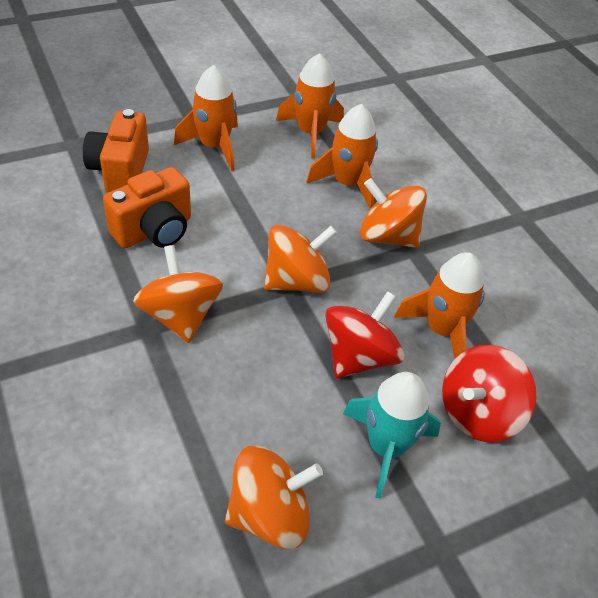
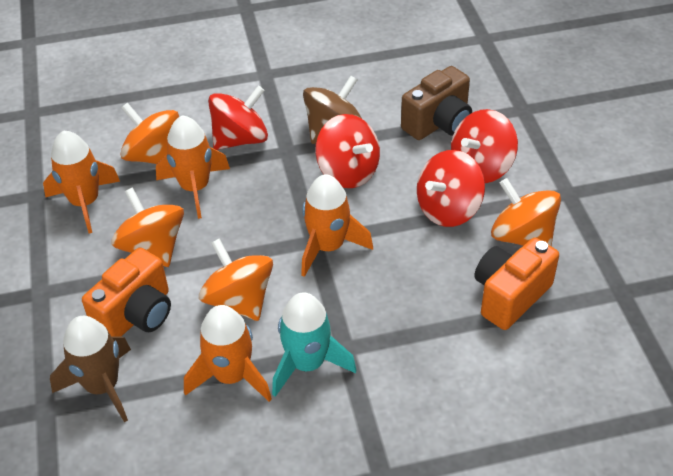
brown camera: 0 -> 1
brown rocket: 0 -> 1
brown spinning top: 0 -> 1
red spinning top: 2 -> 4

